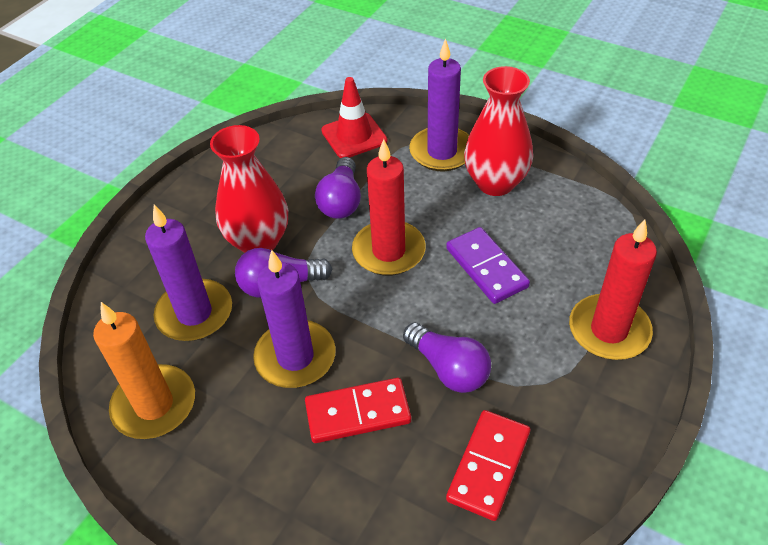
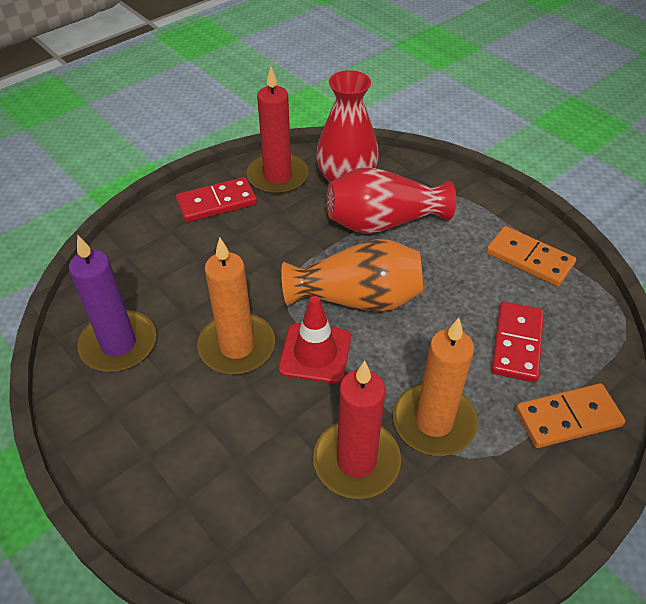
orange candle: 1 -> 2
orange domino: 0 -> 2
orange vase: 0 -> 1
purple candle: 3 -> 1
purple domino: 1 -> 0
purple light bulb: 3 -> 0

